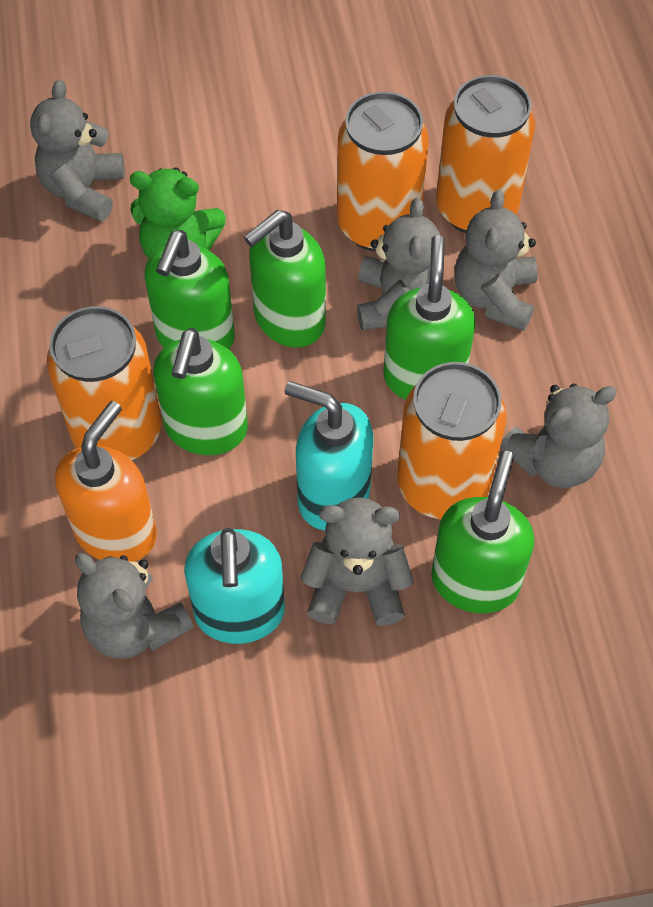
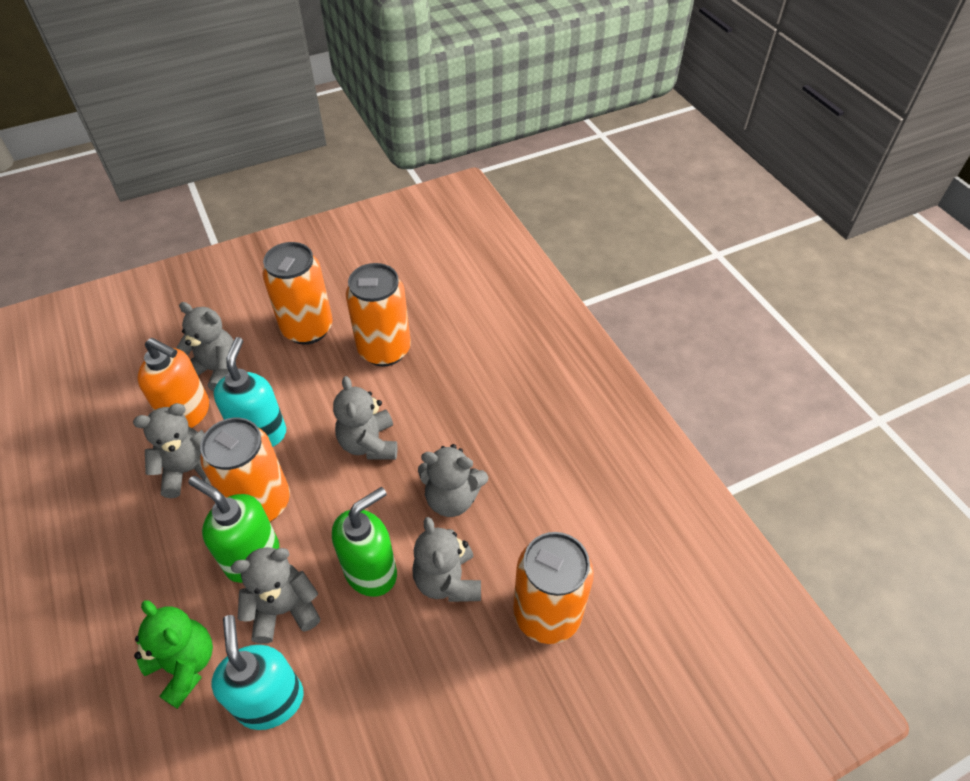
green soap dispenser: 5 -> 2

